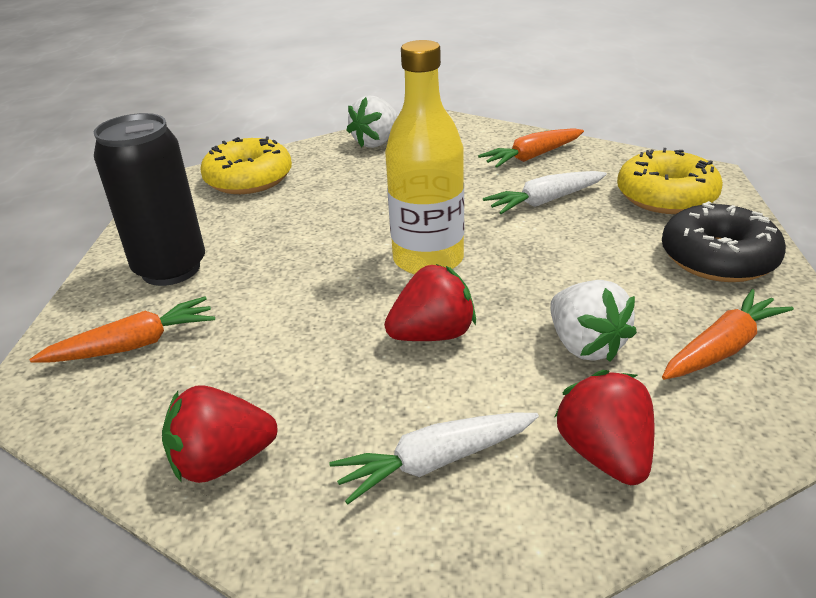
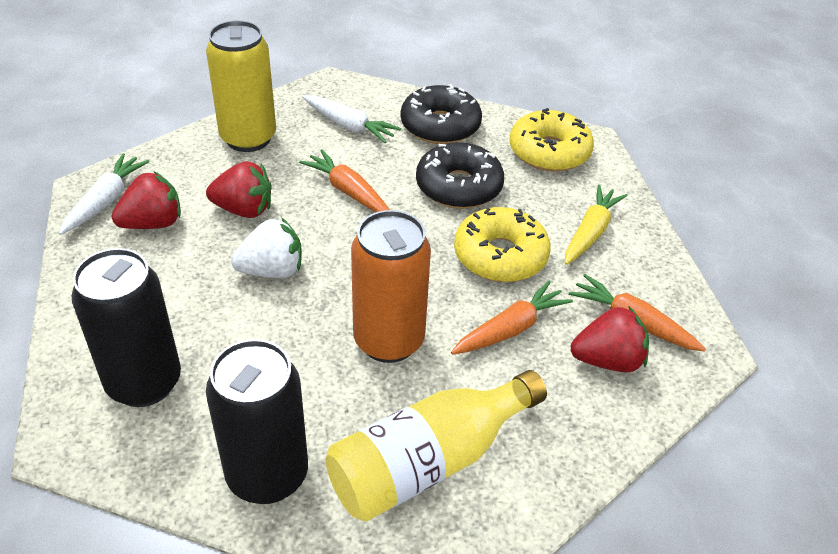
black can: 1 -> 2
black donut: 1 -> 2
orange can: 0 -> 1
white strawberry: 2 -> 1
yellow can: 0 -> 1
yellow carrot: 0 -> 1

